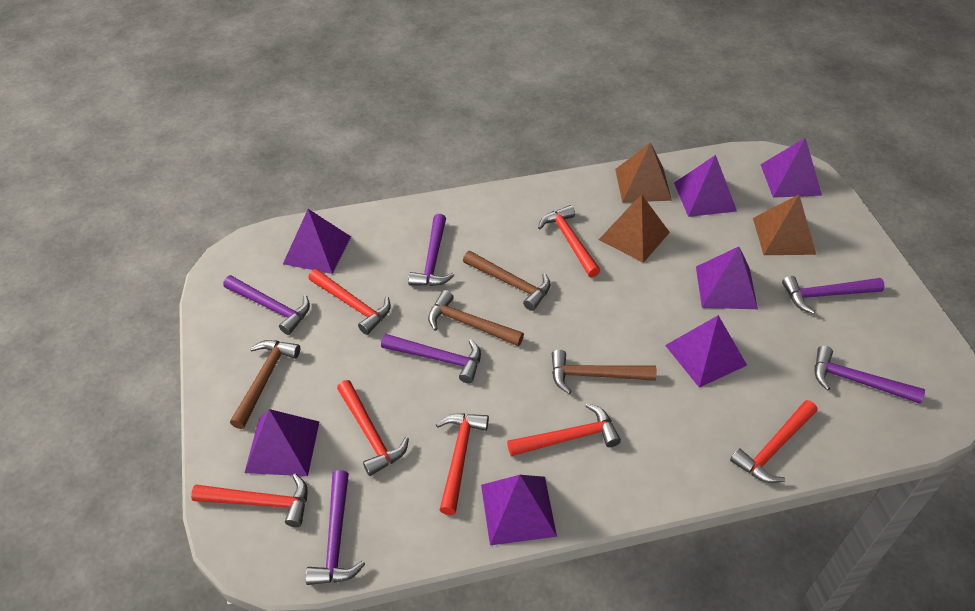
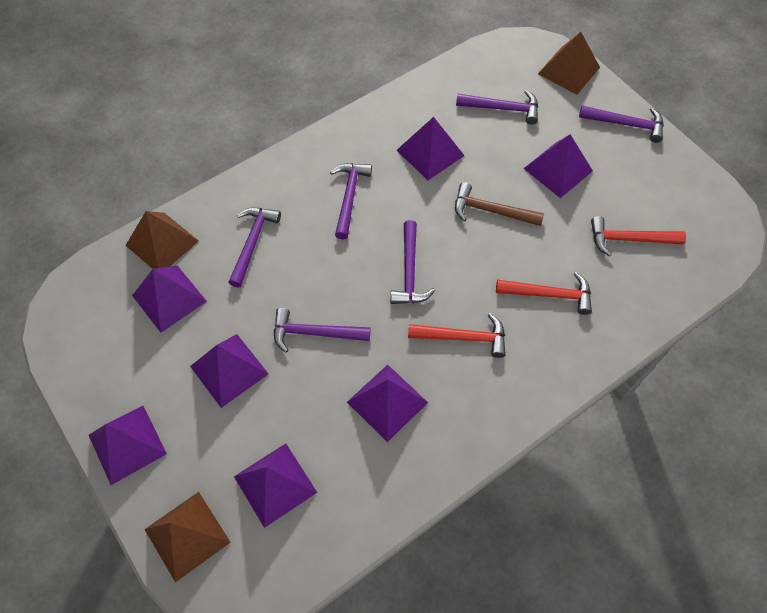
brown hammer: 4 -> 1
red hammer: 7 -> 3

